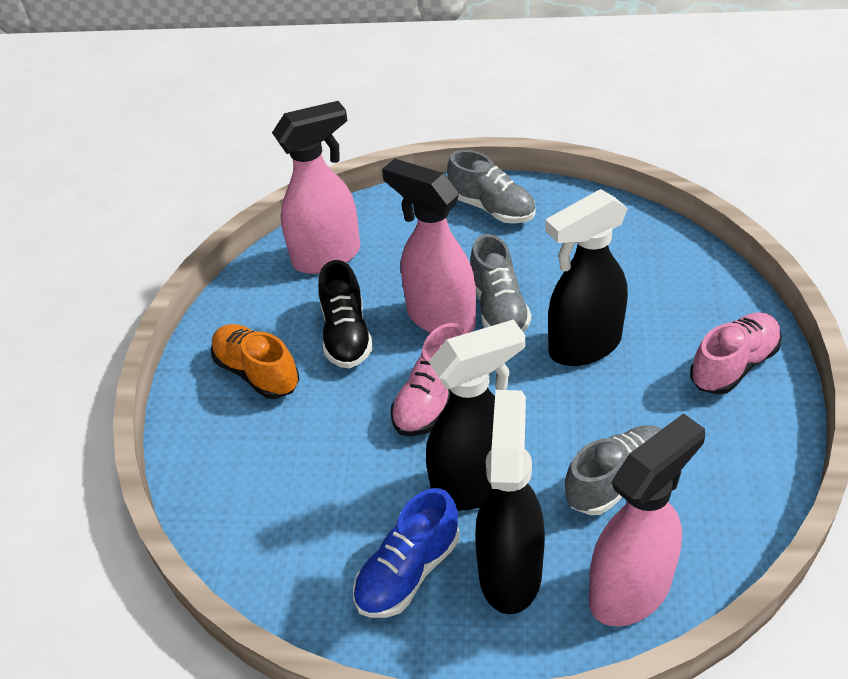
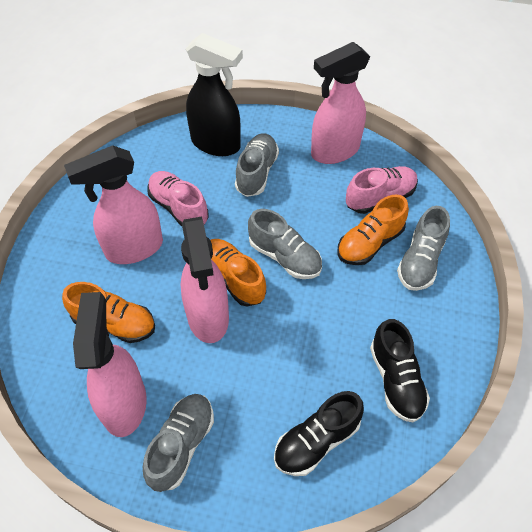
black shoe: 1 -> 2
black spray bottle: 3 -> 1
blue shoe: 1 -> 0
grey shoe: 3 -> 4
orange shoe: 1 -> 3
pink spray bottle: 3 -> 4

